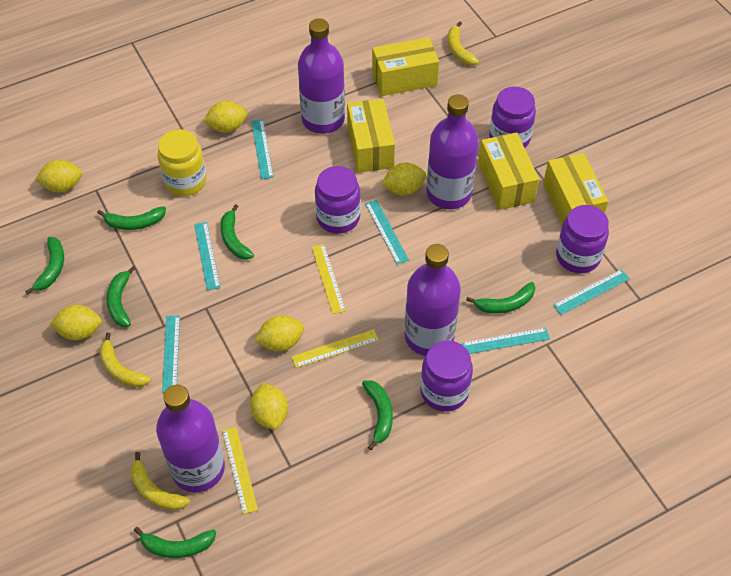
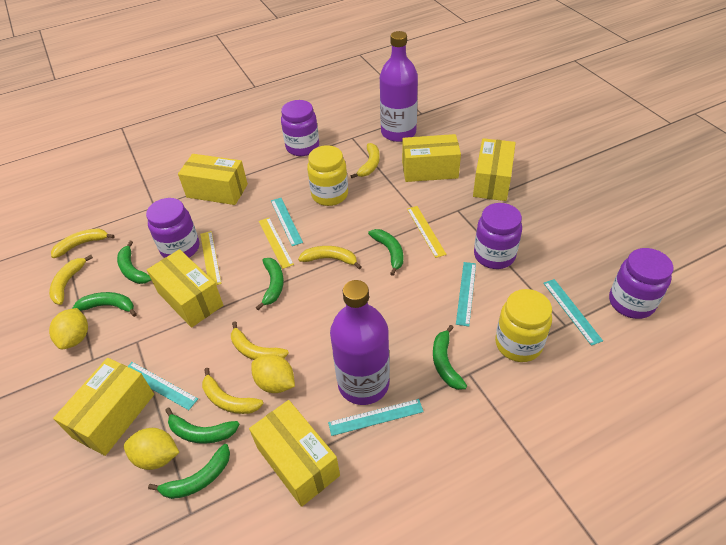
purple bottle: 4 -> 2
turquoise ruler: 6 -> 5
yellow banana: 3 -> 6
yellow box: 4 -> 6
yellow jar: 1 -> 2
yellow lemon: 6 -> 3

